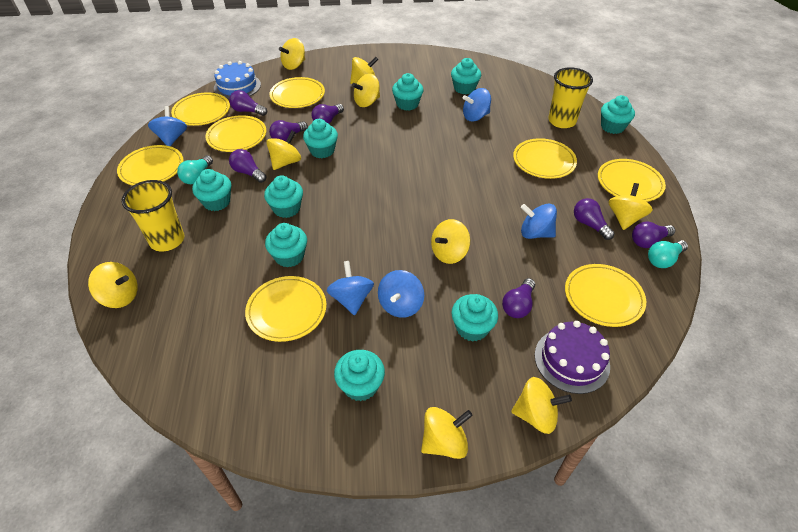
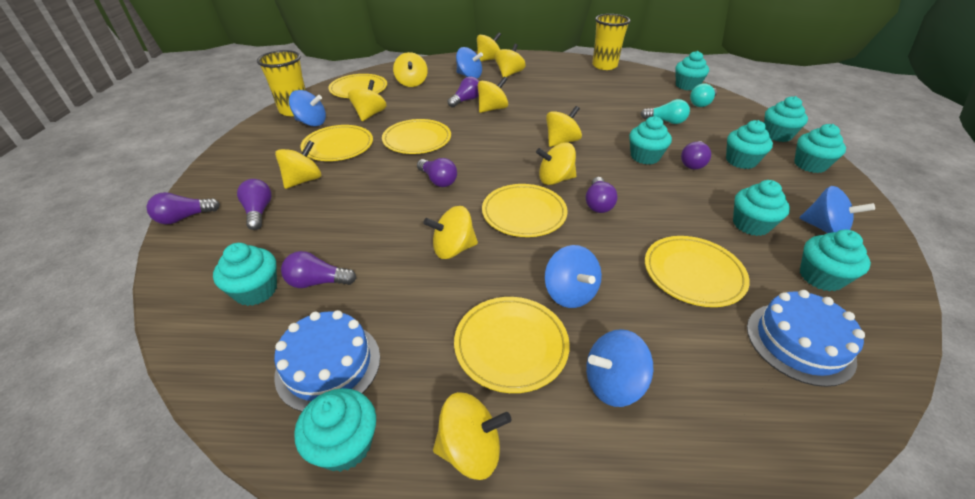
blue cake: 1 -> 2
purple cake: 1 -> 0
yellow plate: 8 -> 6
yellow spinning top: 9 -> 10

